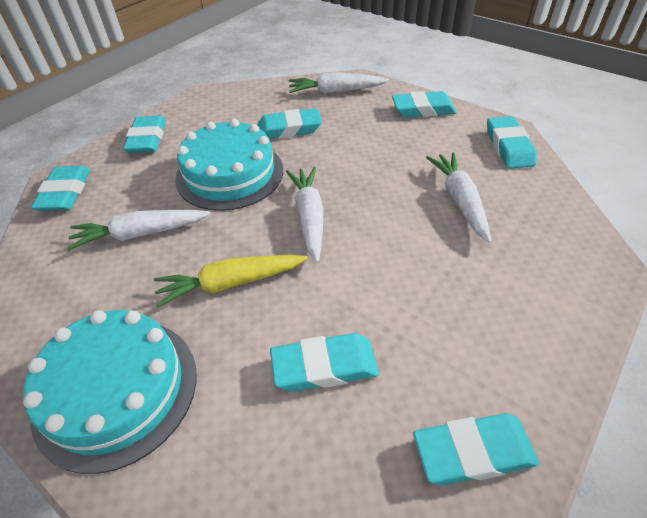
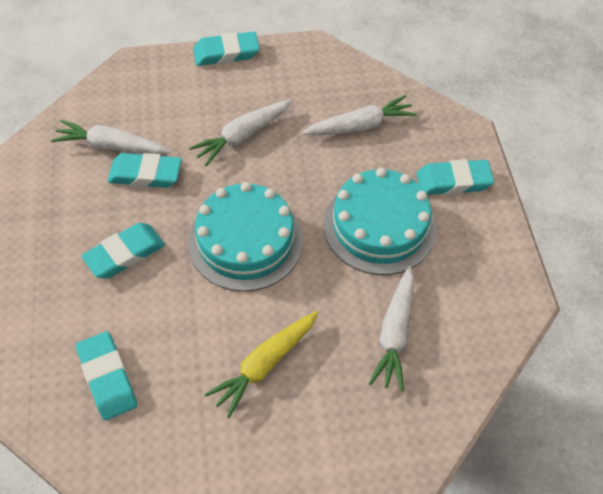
turquoise eraser: 7 -> 5

